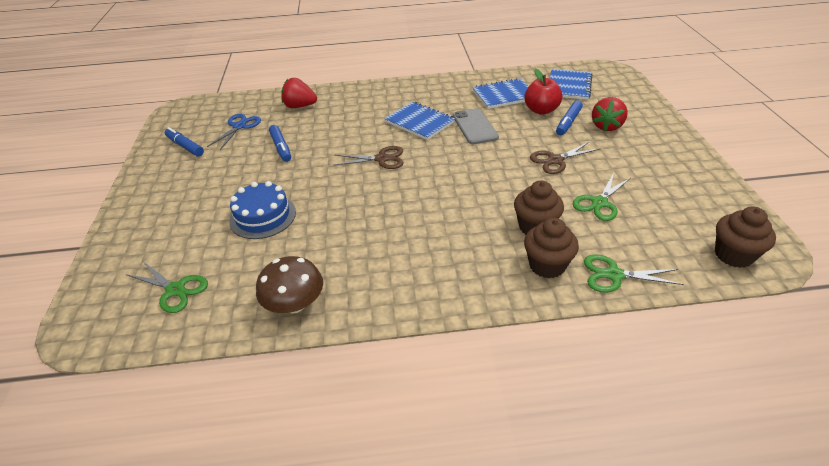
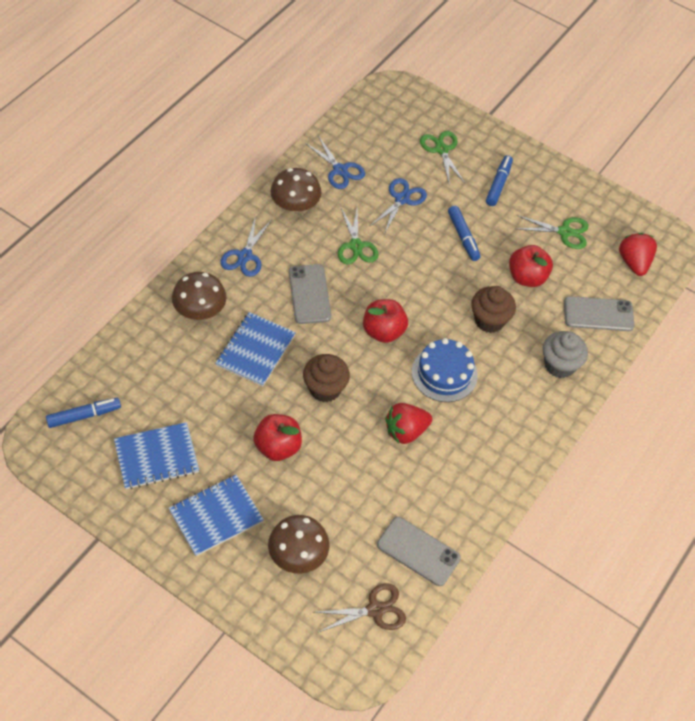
blue scissors: 1 -> 3
brown cupcake: 3 -> 2
brown mushroom: 1 -> 3
brown scissors: 2 -> 1
grey cupcake: 0 -> 1
grey phone: 1 -> 3
red apple: 1 -> 3

